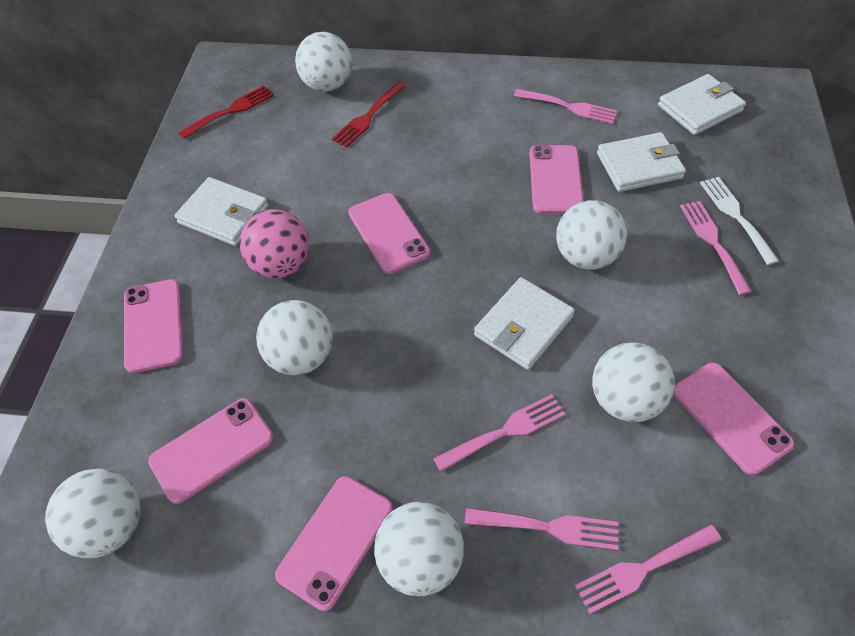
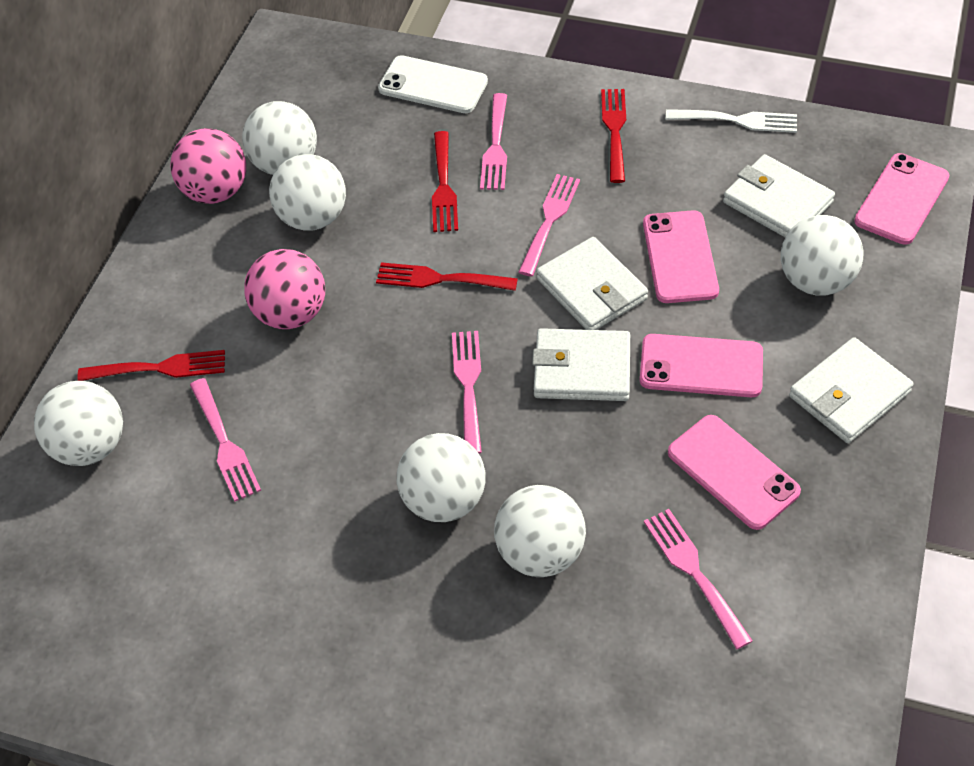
pink ball: 1 -> 2
pink phone: 6 -> 4
red fork: 2 -> 4
white phone: 0 -> 1

